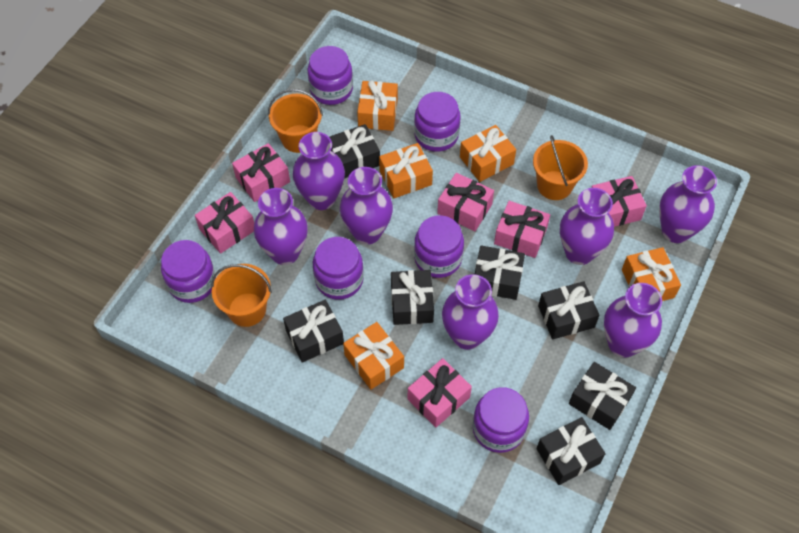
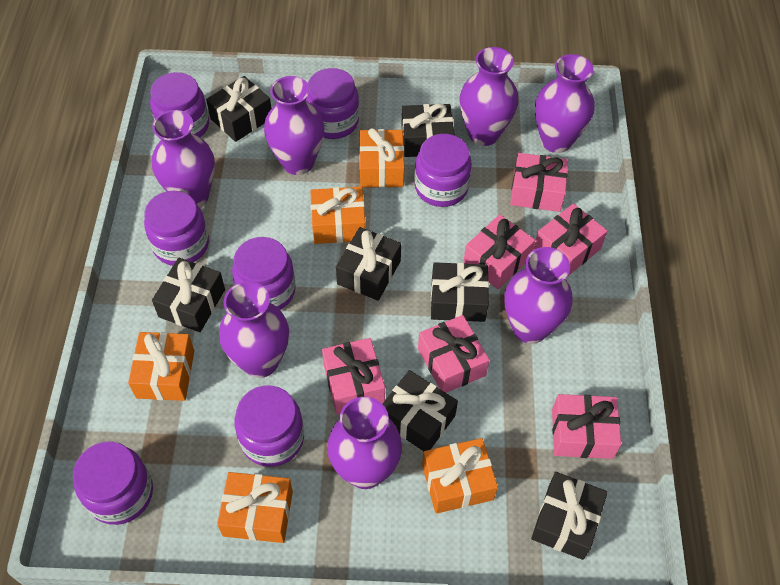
orange bucket: 3 -> 0
purple jar: 6 -> 7

